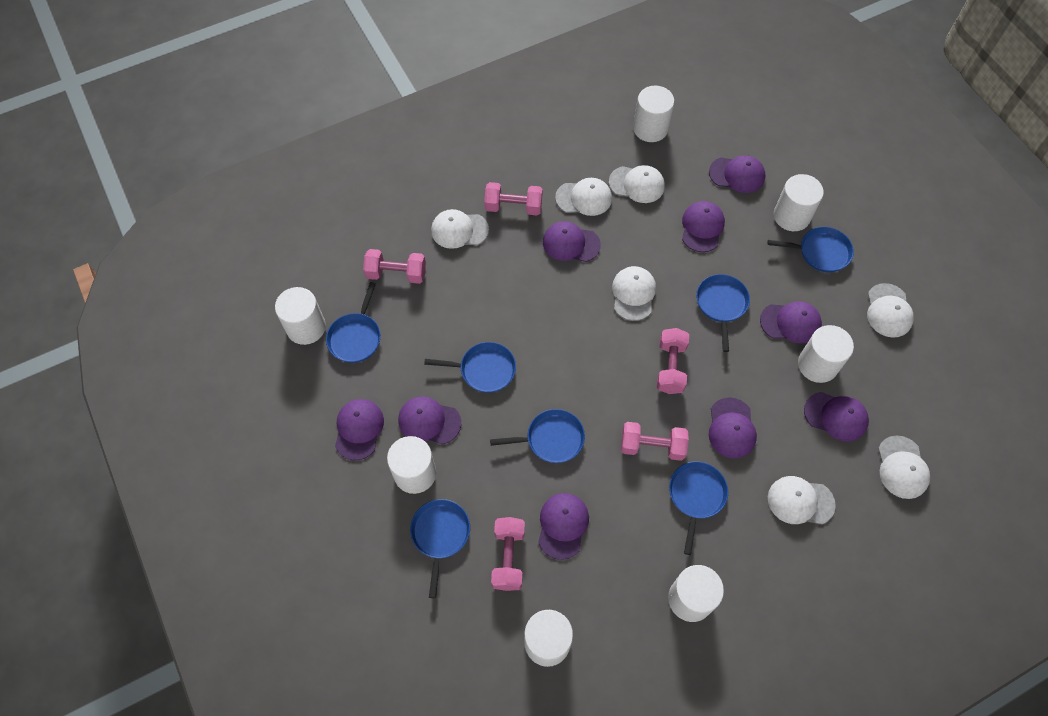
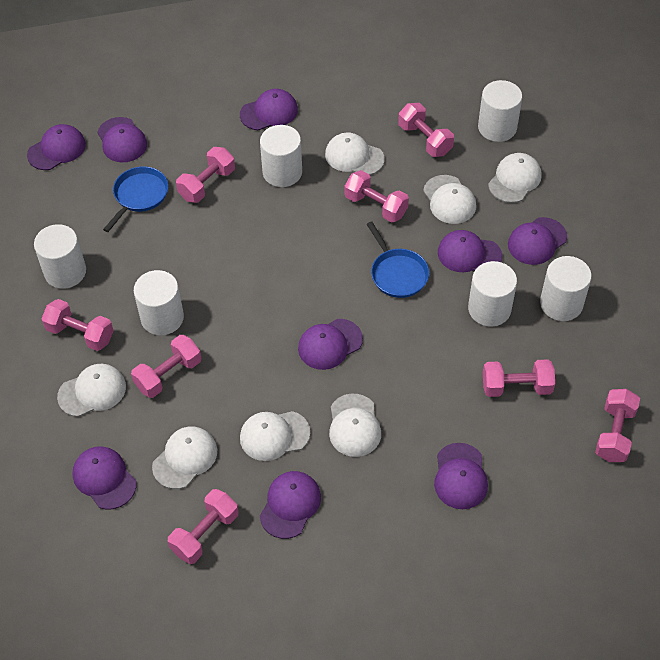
blue pan: 7 -> 2
pink dumbbell: 5 -> 8
white cylinder: 7 -> 6

